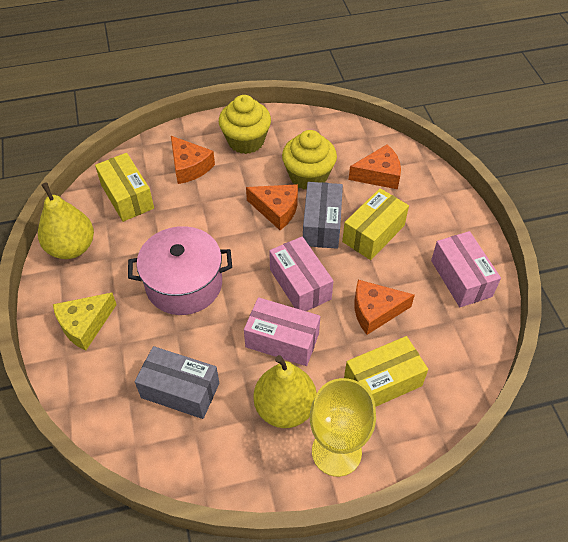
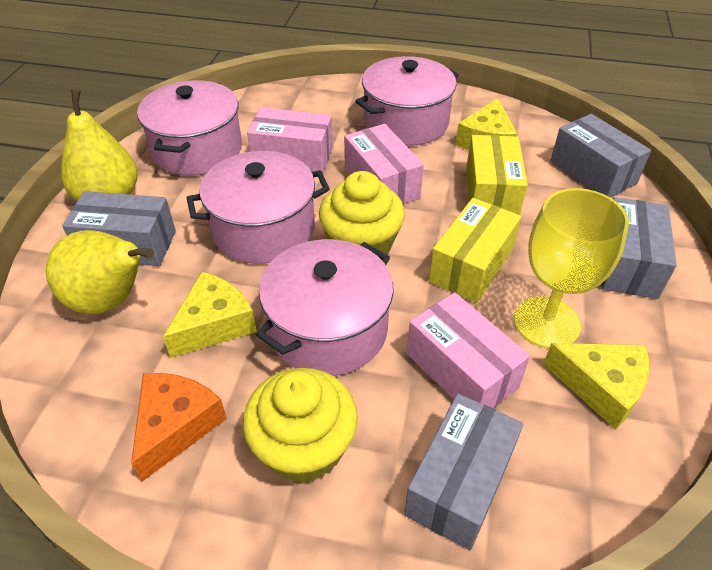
grey box: 2 -> 4
orange cheese: 4 -> 1
pink pot: 1 -> 4
yellow box: 3 -> 2
yellow cheese: 1 -> 3

